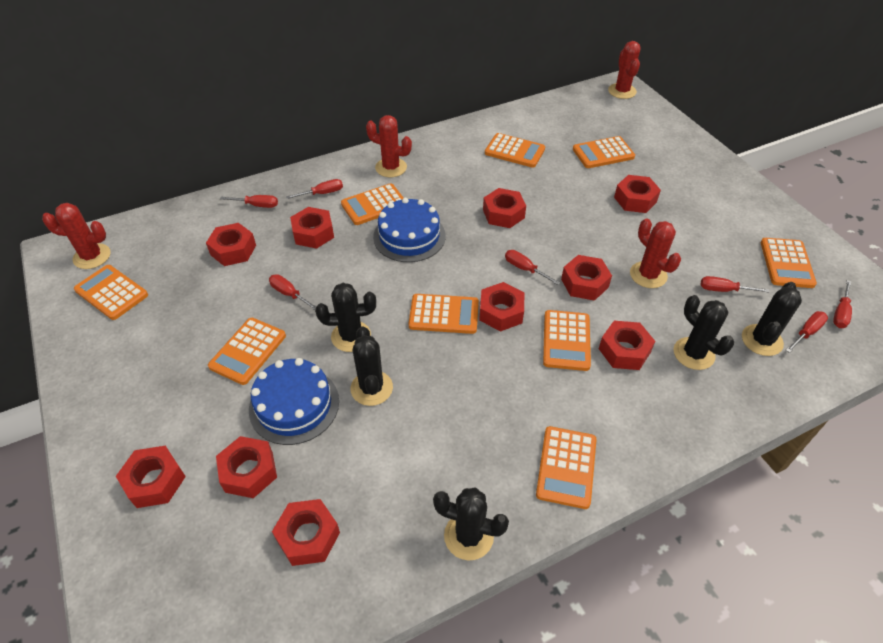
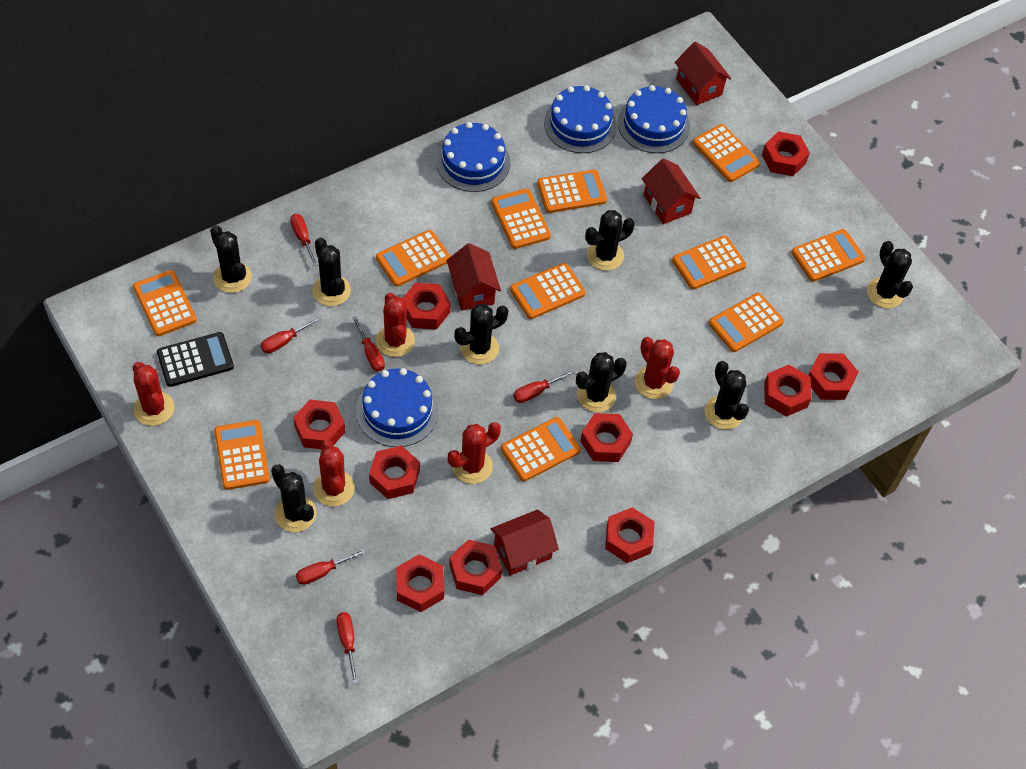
black cactus: 5 -> 8
black calculator: 0 -> 1
blue cake: 2 -> 4
orange calculator: 9 -> 11
red cactus: 4 -> 5
red house: 0 -> 4
red screwdriver: 7 -> 6

